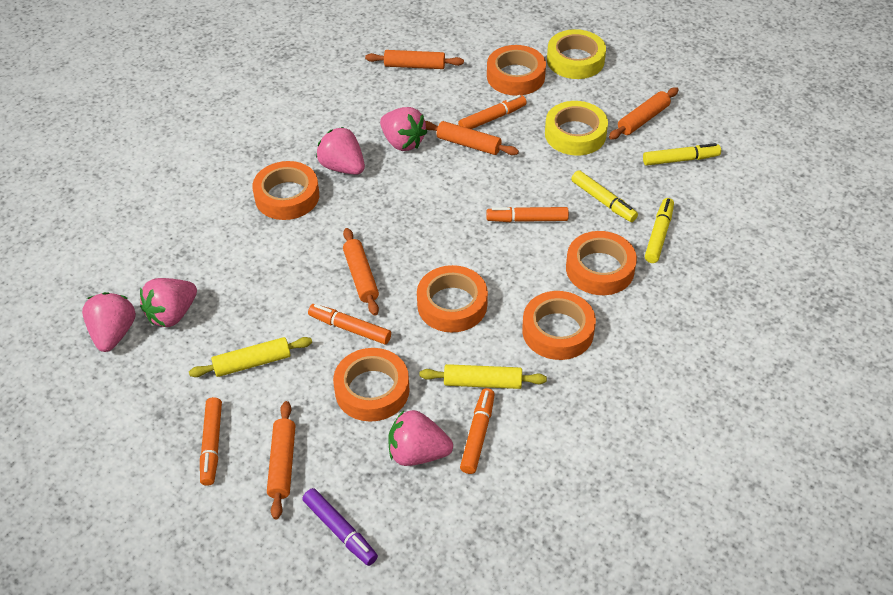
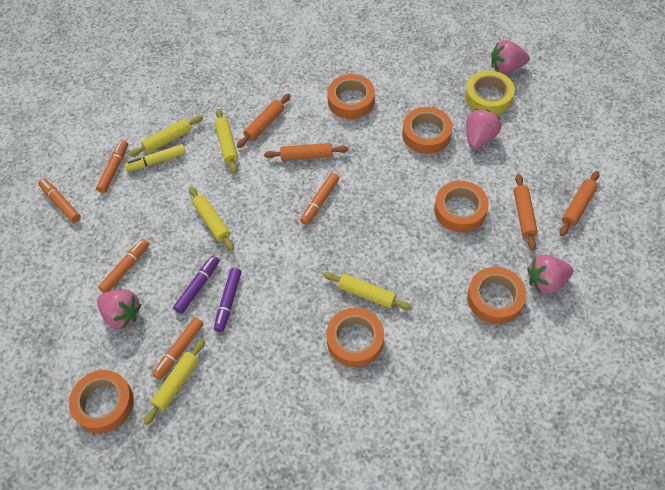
orange rolling pin: 5 -> 4
pink strawberry: 5 -> 4
purple marker: 1 -> 2
yellow marker: 3 -> 1
yellow rolling pin: 2 -> 5
yellow tape: 2 -> 1

